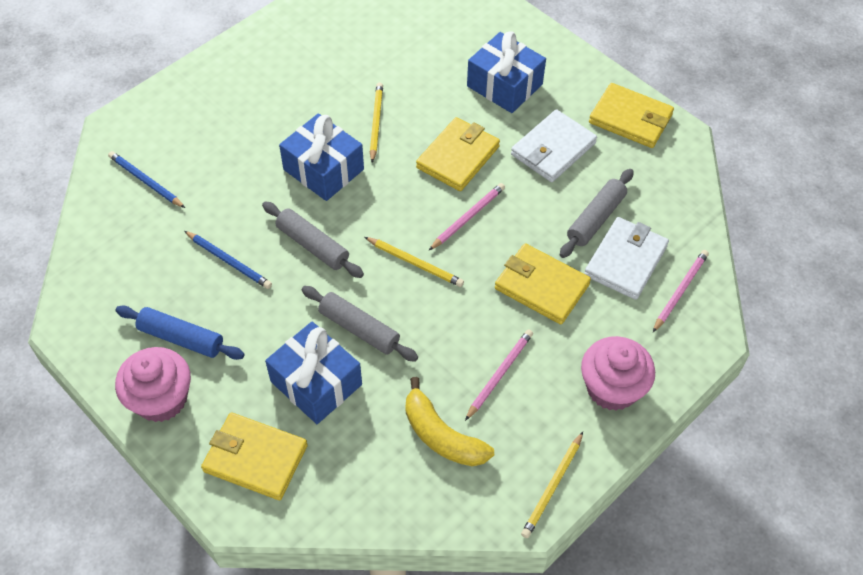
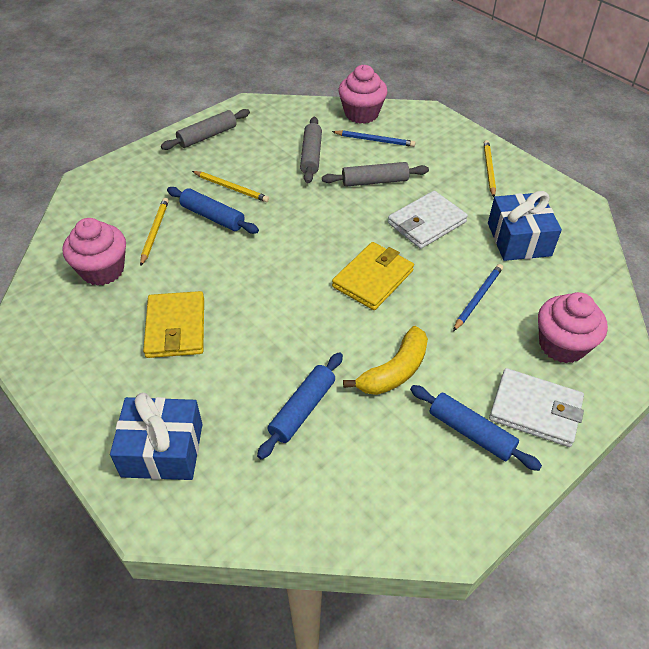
blue gift: 3 -> 2
blue rolling pin: 1 -> 3
pink cupcake: 2 -> 3
pink pencil: 3 -> 0
yellow wallet: 4 -> 2

